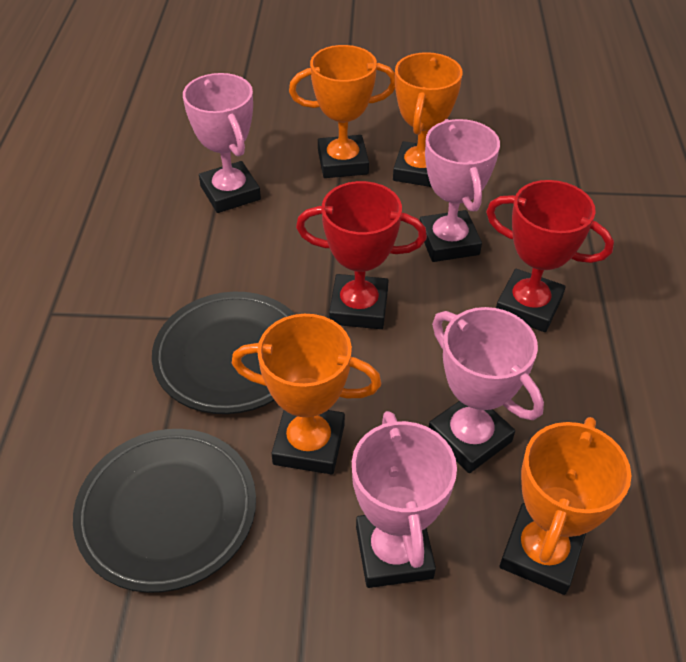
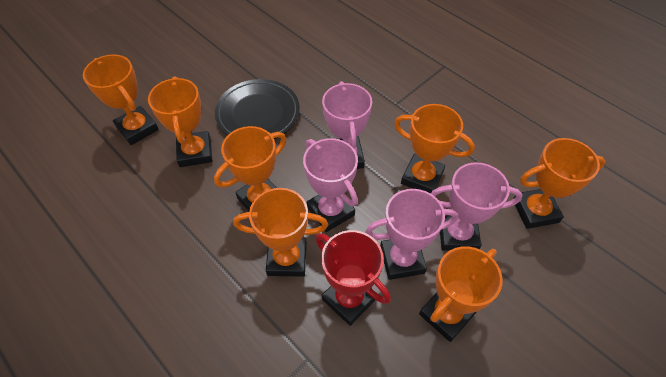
black plate: 2 -> 1
orange trophy: 4 -> 7
red trophy: 2 -> 1

